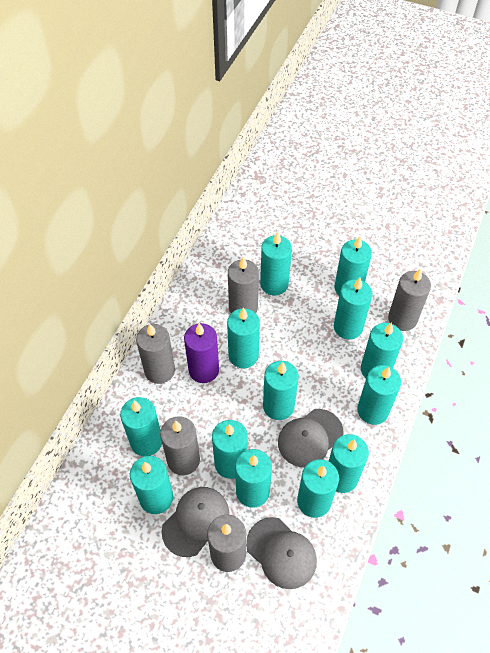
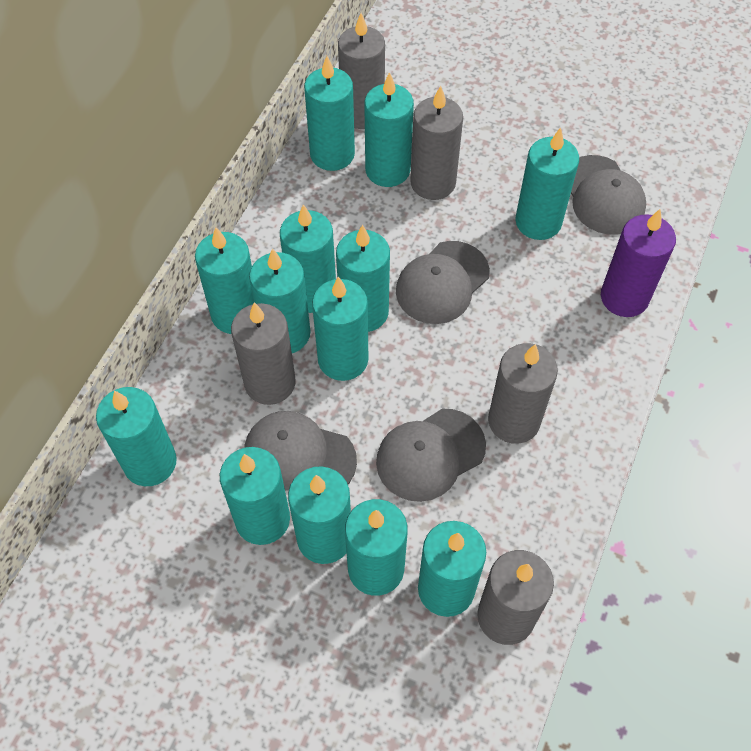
grey cap: 3 -> 4

